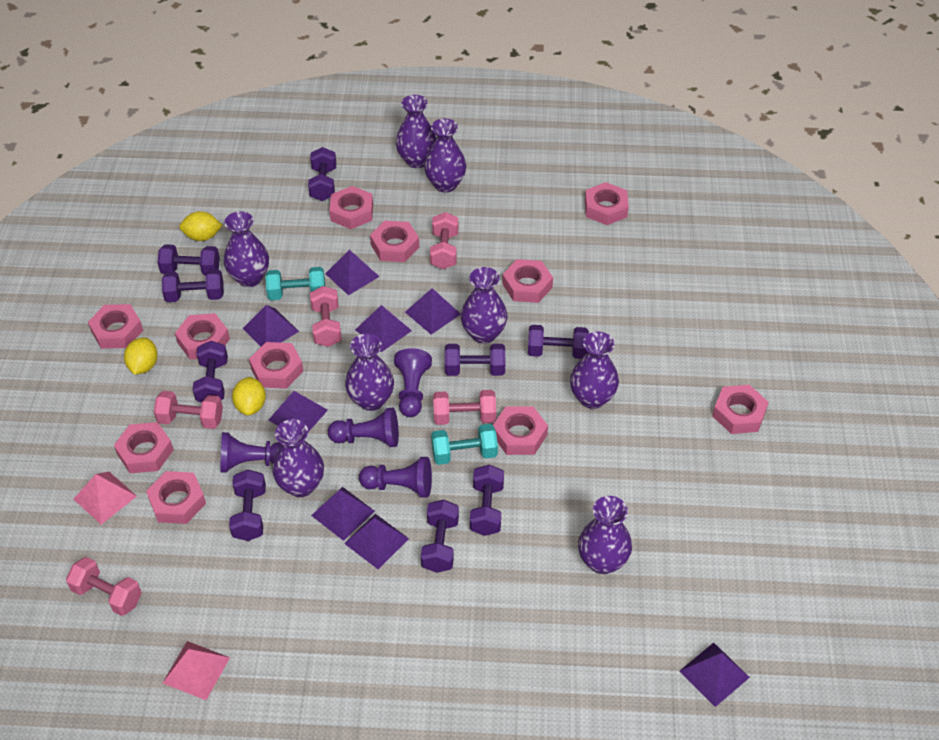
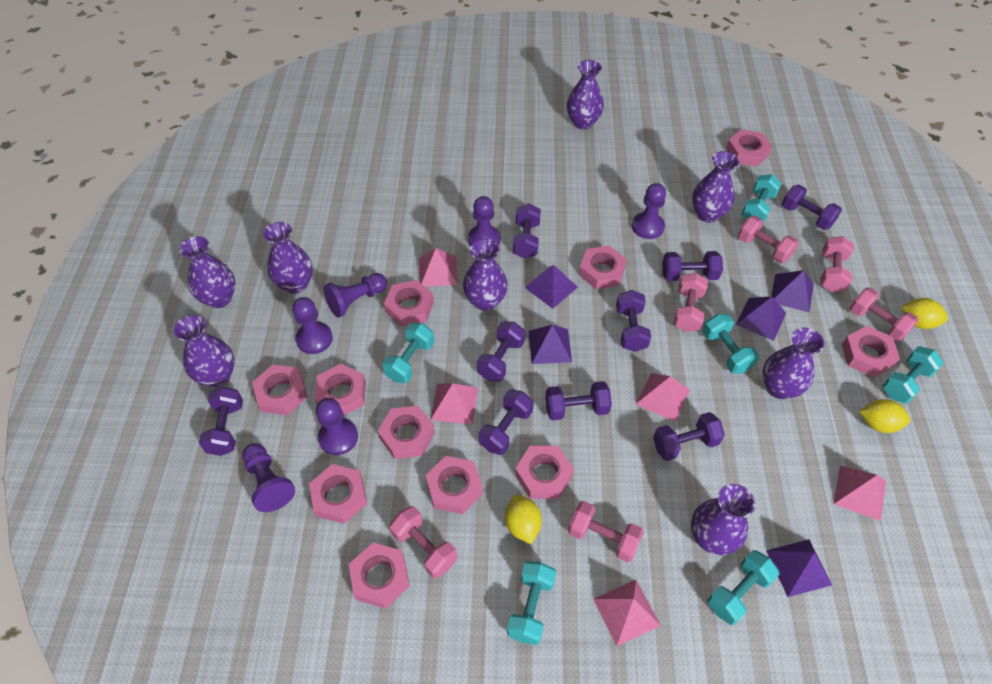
pink dumbbell: 5 -> 6
pink pyramid: 2 -> 5
purple pawn: 4 -> 6
purple pyramid: 8 -> 5
turquoise dumbbell: 2 -> 6

